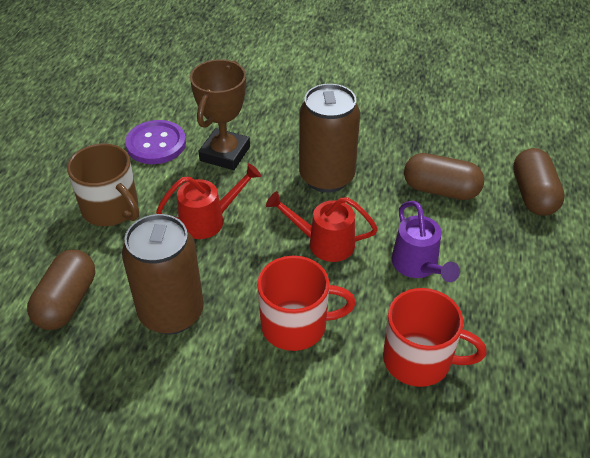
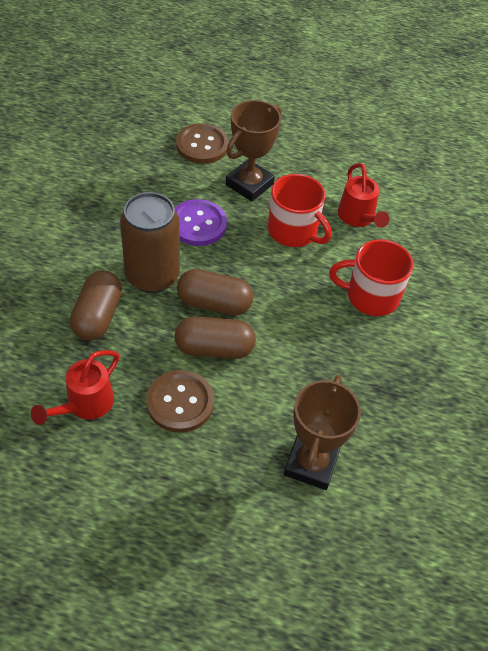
brown button: 0 -> 2
brown can: 2 -> 1
brown mug: 1 -> 0
brown trophy: 1 -> 2
purple watering can: 1 -> 0

